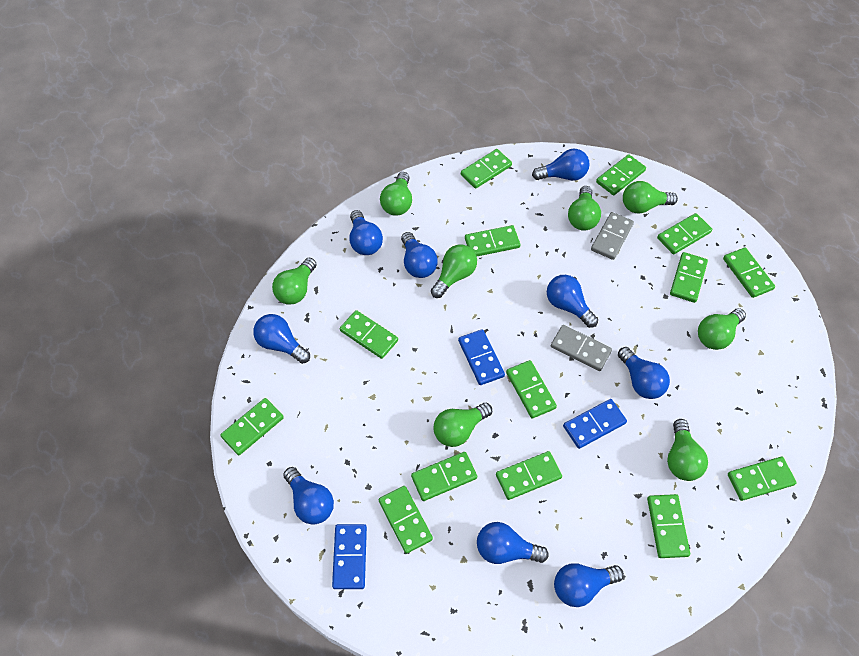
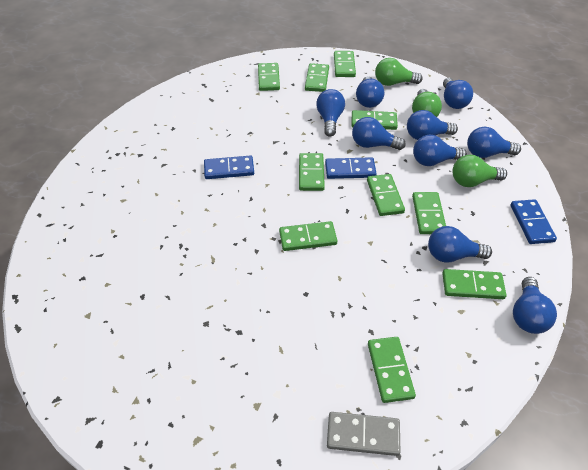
green domino: 14 -> 10
green light bulb: 8 -> 3
grey domino: 2 -> 1

